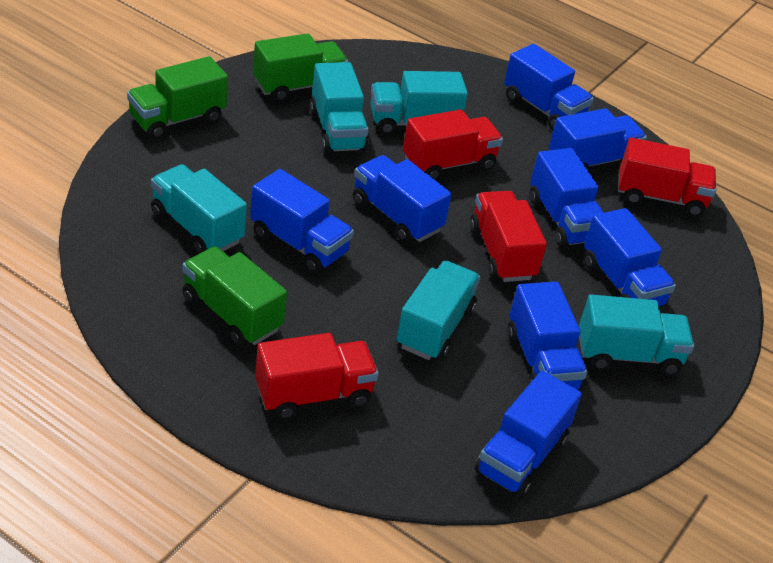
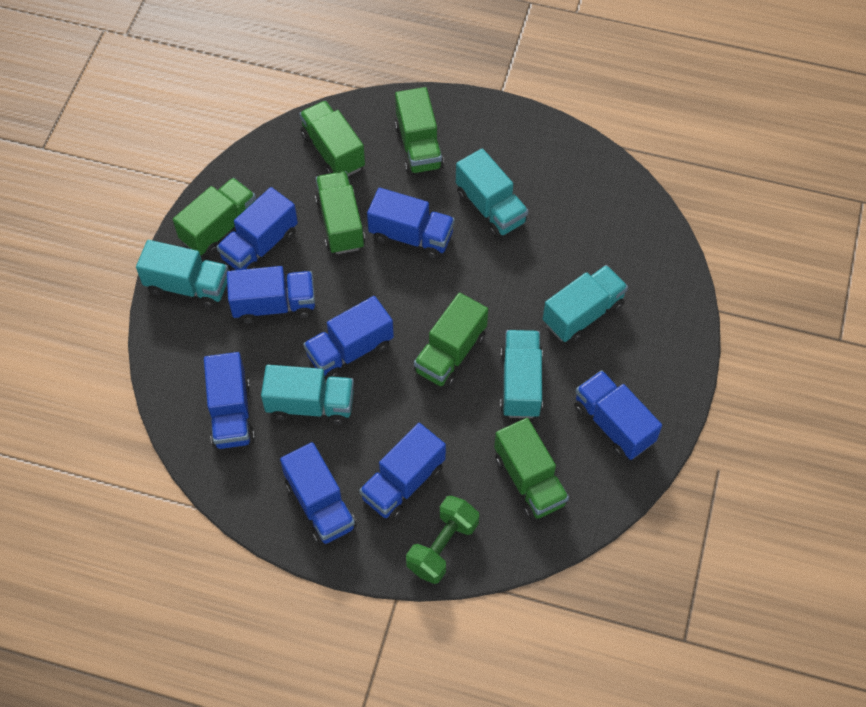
green dumbbell: 0 -> 1
green truck: 3 -> 6
red truck: 4 -> 0

